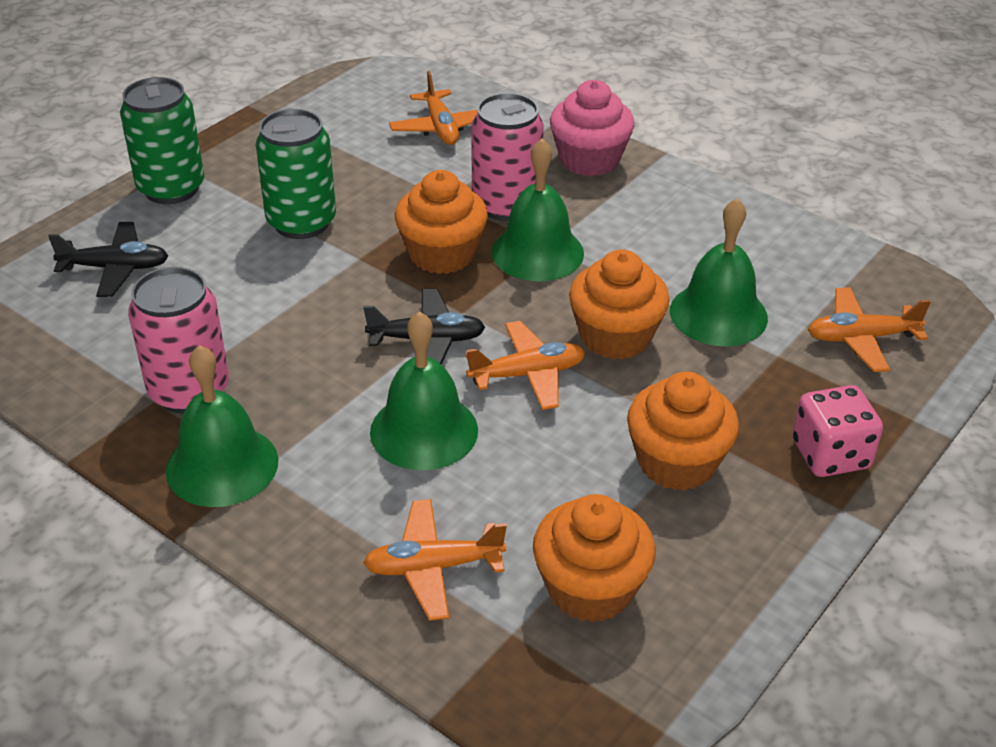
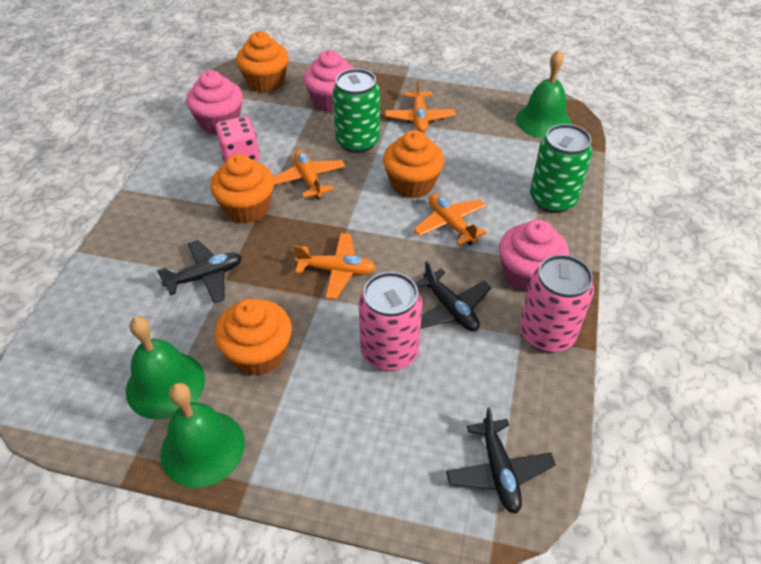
black plane: 2 -> 3
green bell: 4 -> 3
pink cupcake: 1 -> 3

